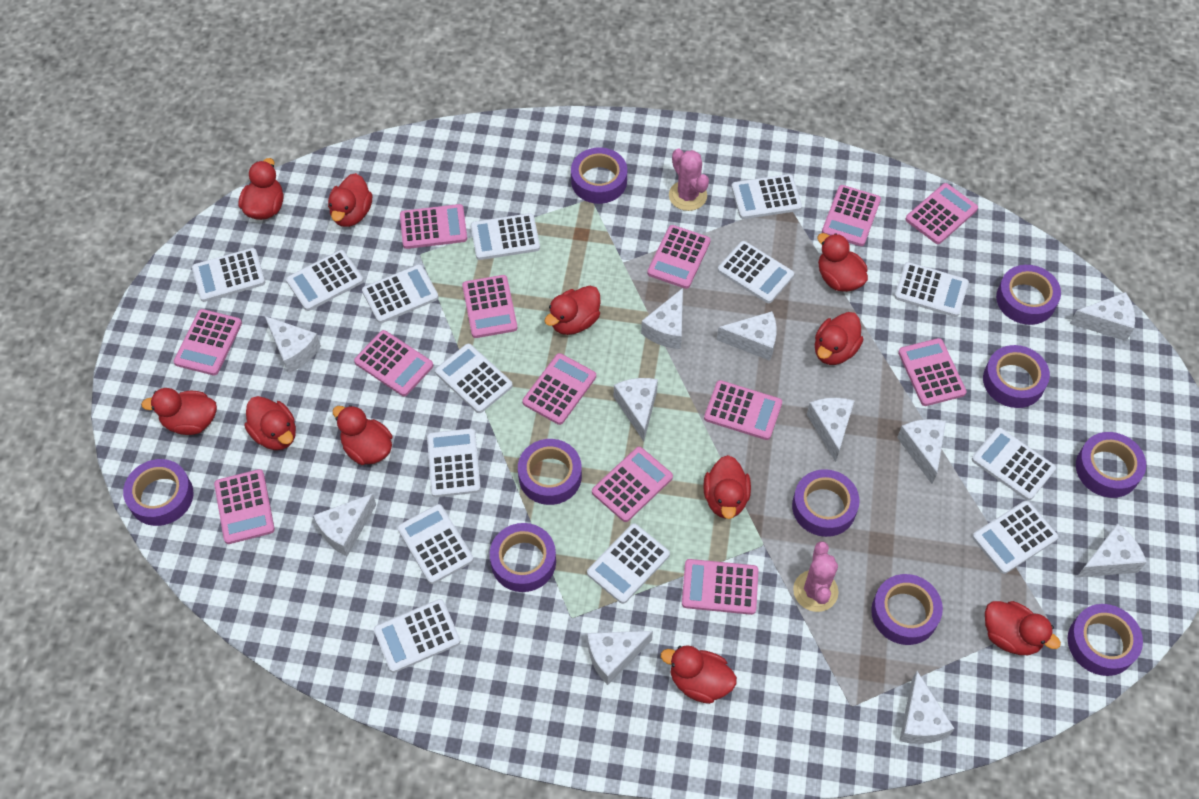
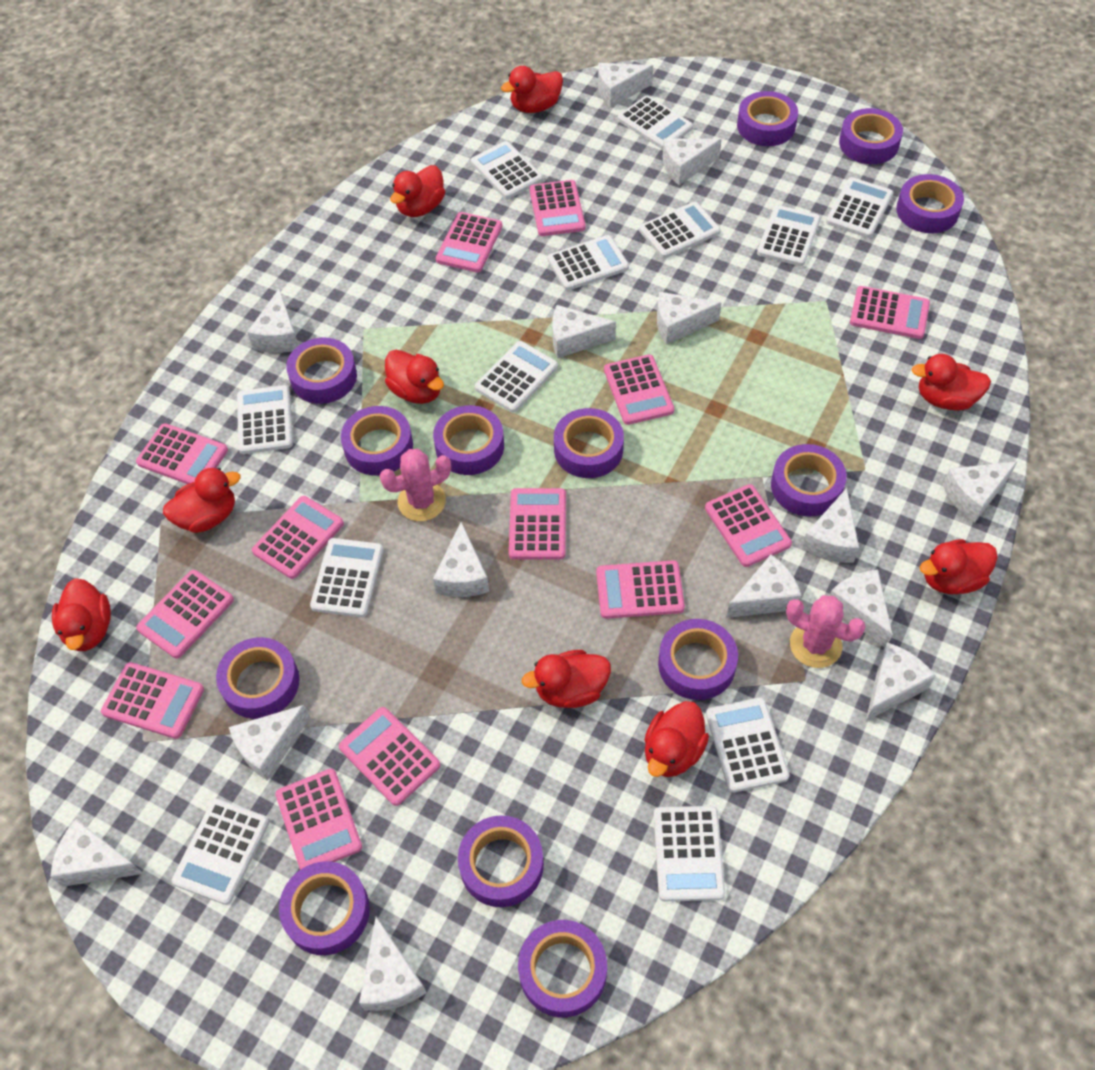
purple tape: 10 -> 13
red duck: 11 -> 9
white calculator: 14 -> 12
white cheese: 11 -> 14

